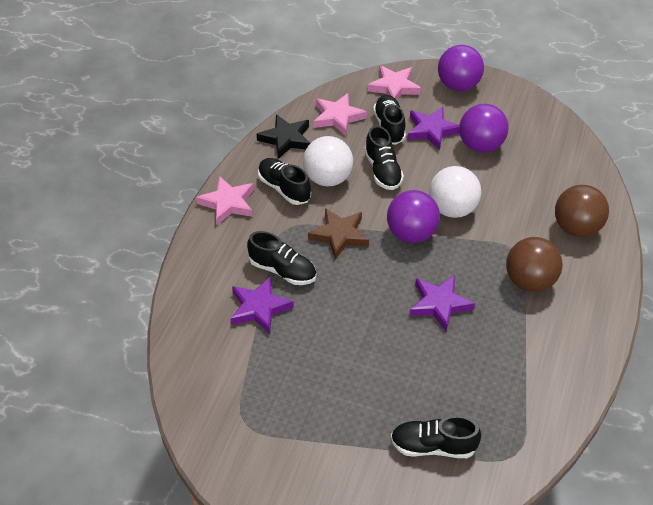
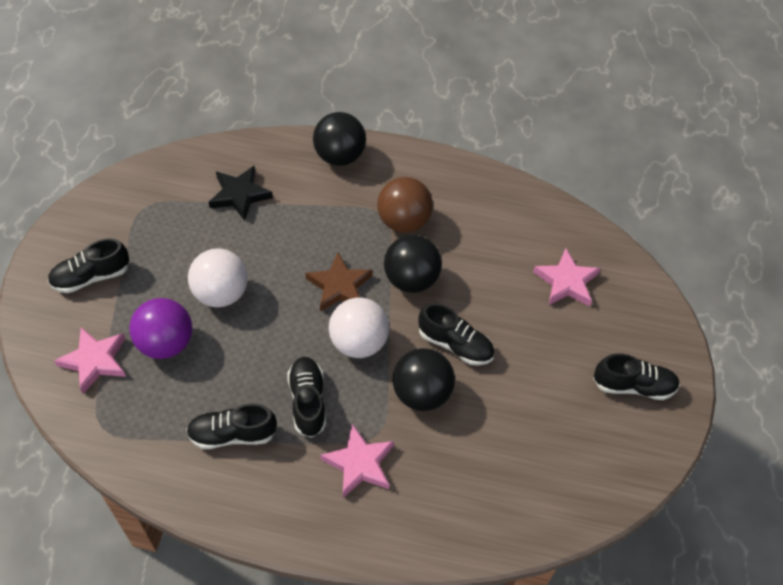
black ball: 0 -> 3
brown ball: 2 -> 1
purple ball: 3 -> 1
purple star: 3 -> 0

